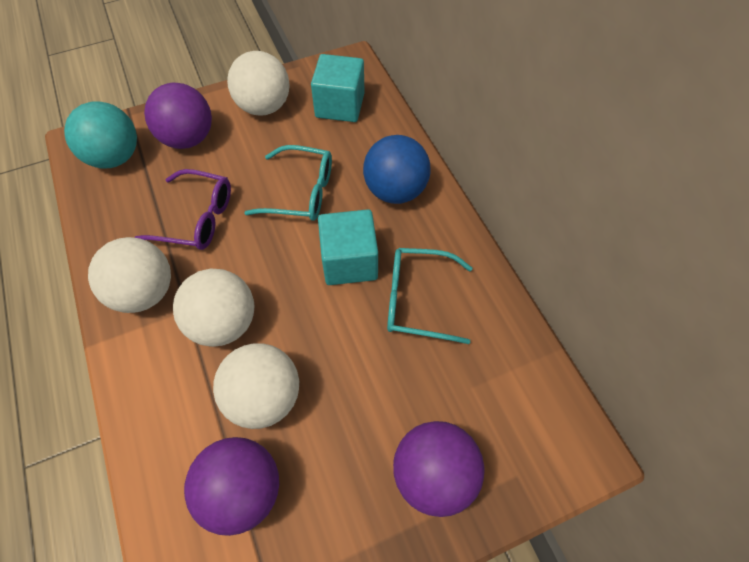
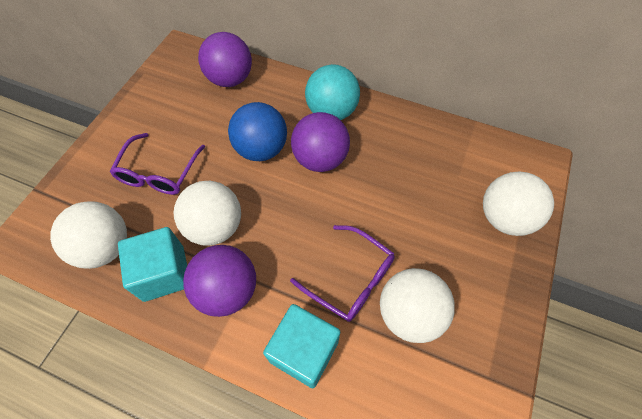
purple glasses: 1 -> 2
turquoise glasses: 2 -> 0

